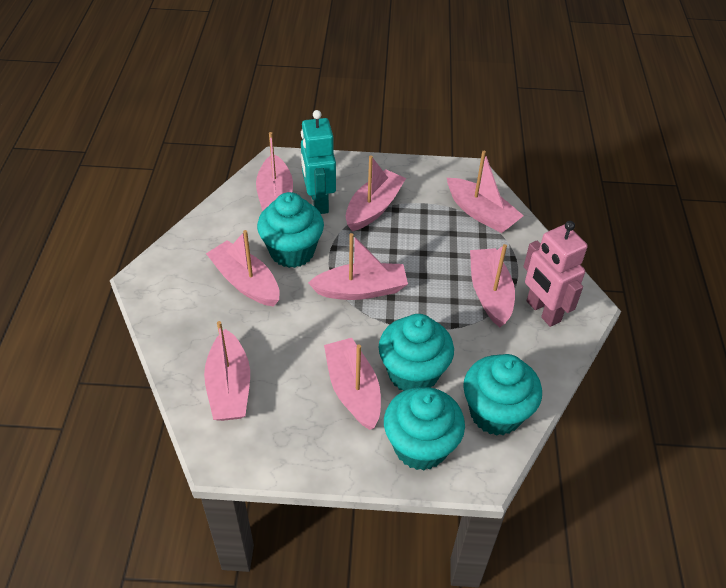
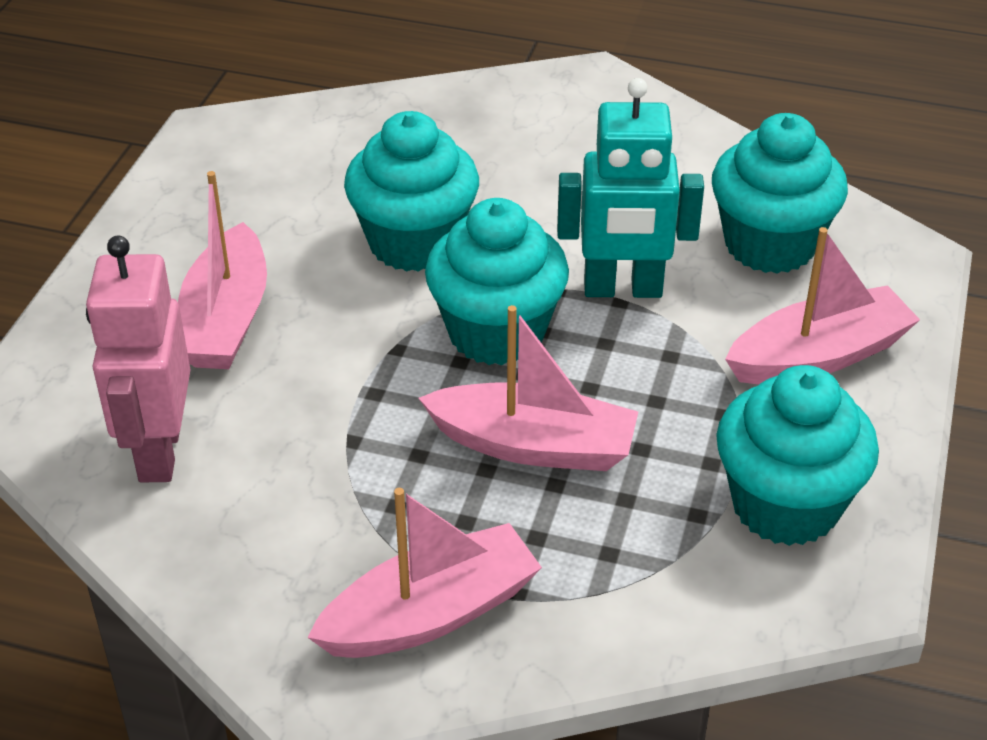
pink boat: 8 -> 4

